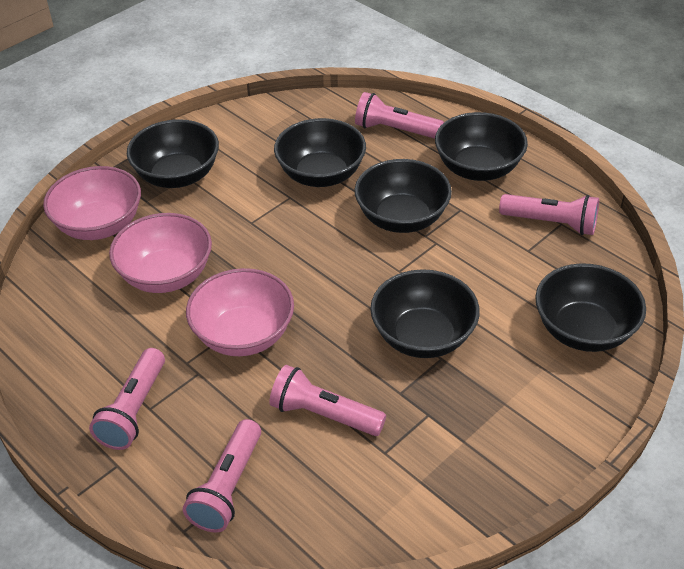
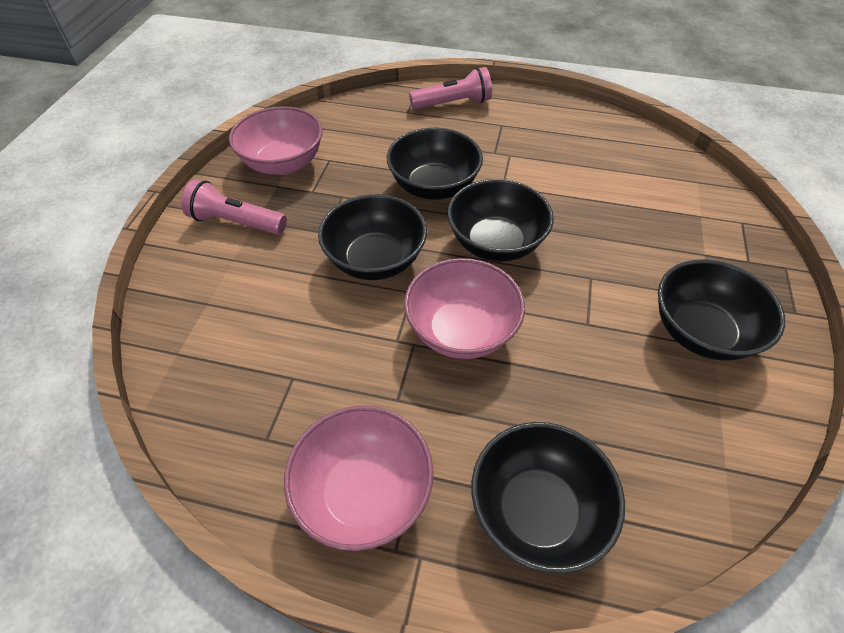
black bowl: 6 -> 5
pink flashlight: 5 -> 2

